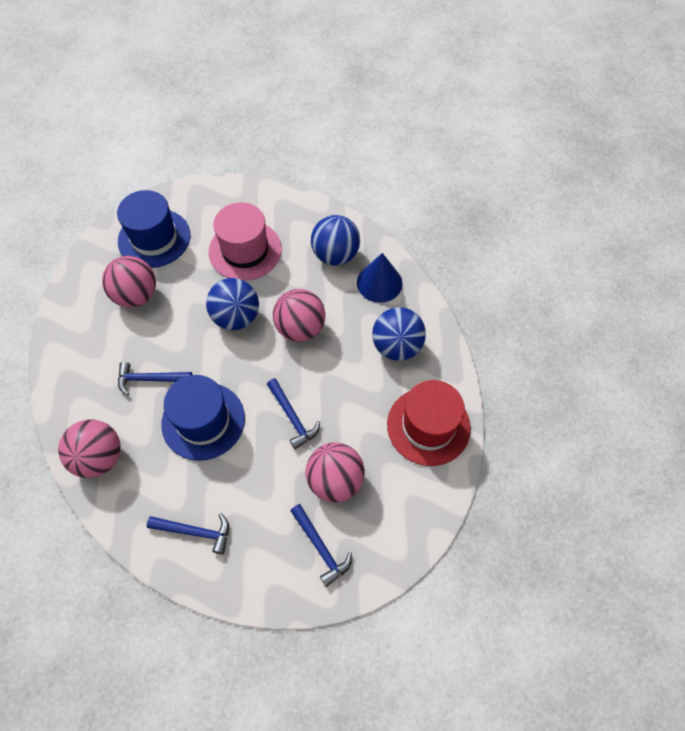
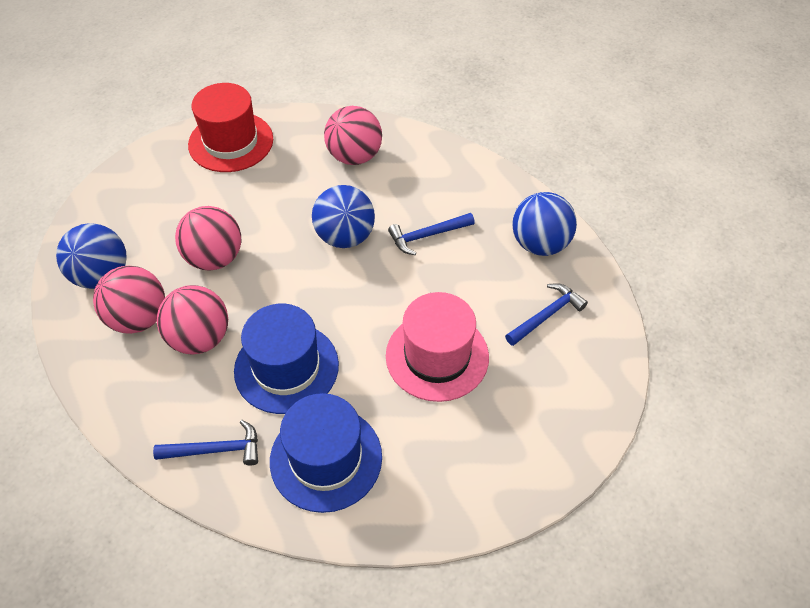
blue cone: 1 -> 0
blue hammer: 4 -> 3

